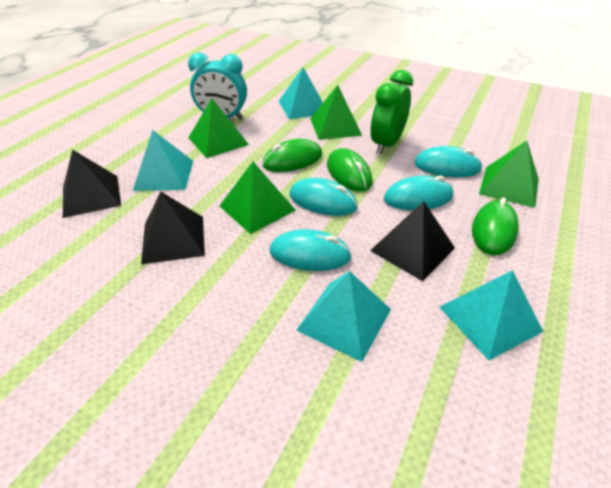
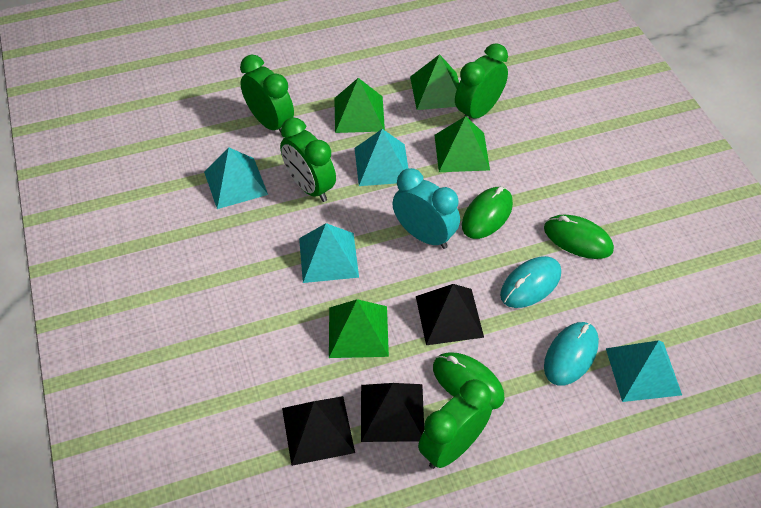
green clock: 1 -> 4
turquoise mouse: 4 -> 2

